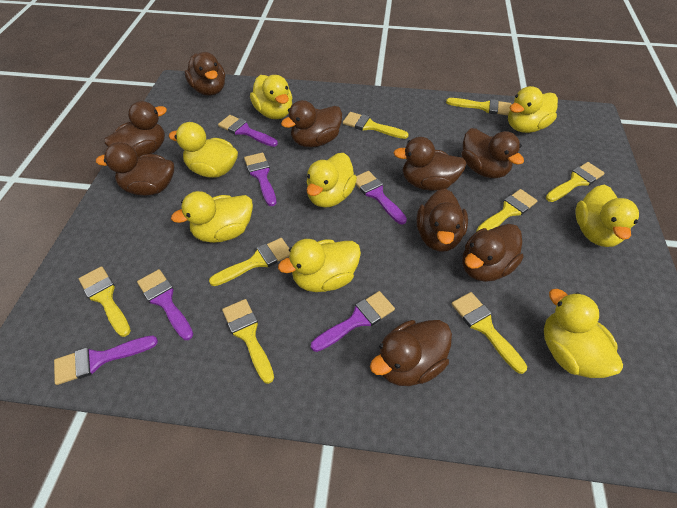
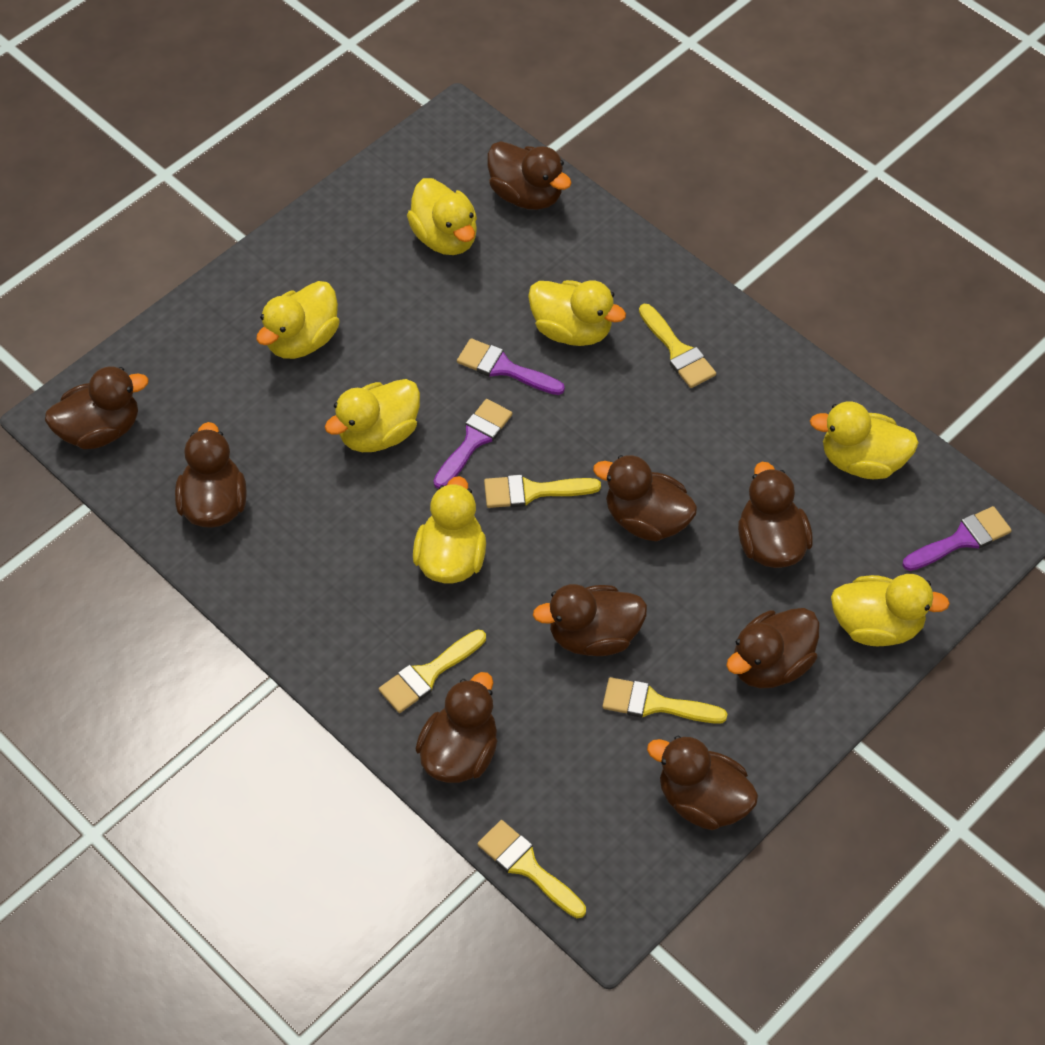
purple brush: 6 -> 3
yellow brush: 8 -> 5
yellow duck: 8 -> 7

